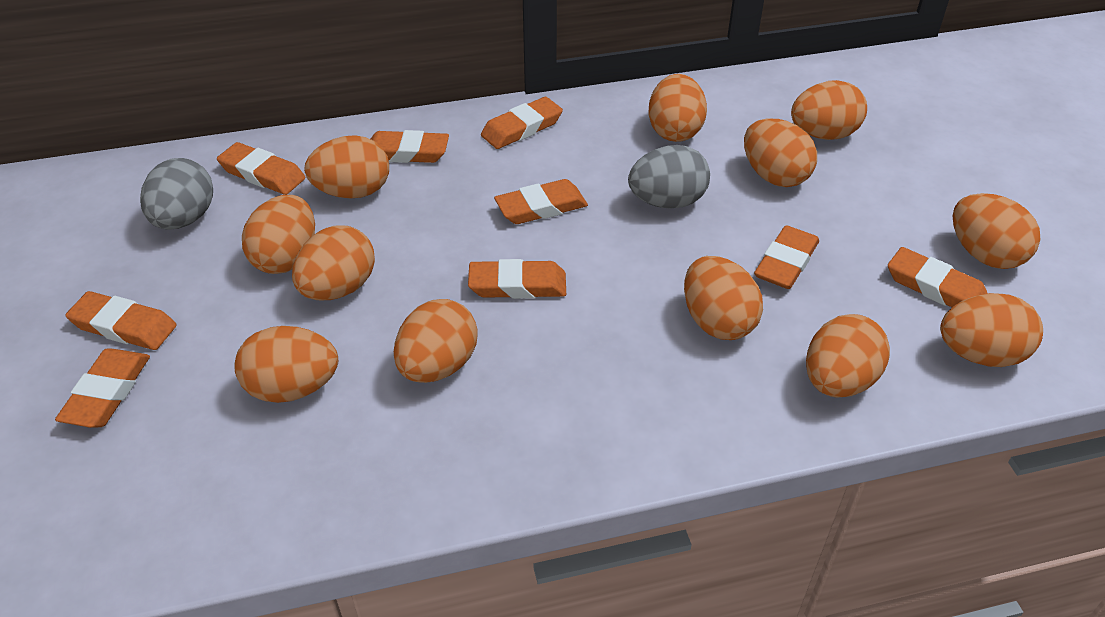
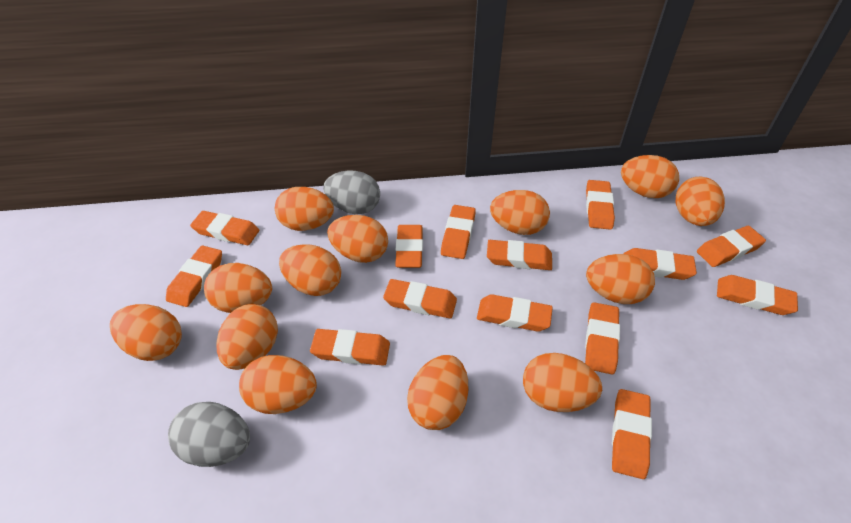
orange egg: 12 -> 13
orange eraser: 9 -> 14

